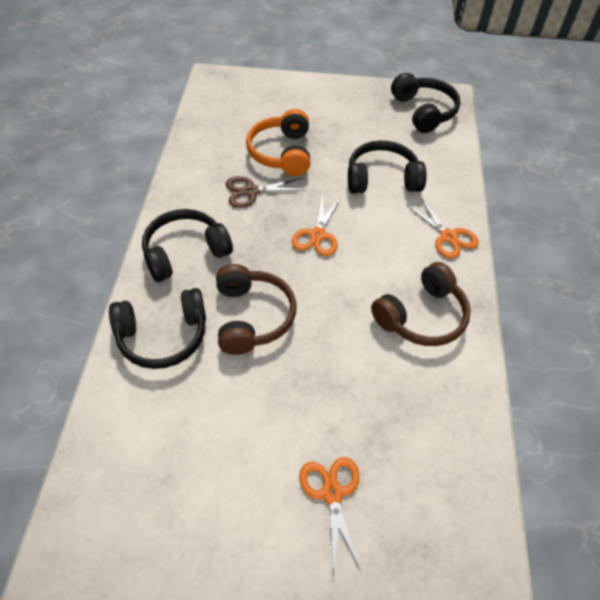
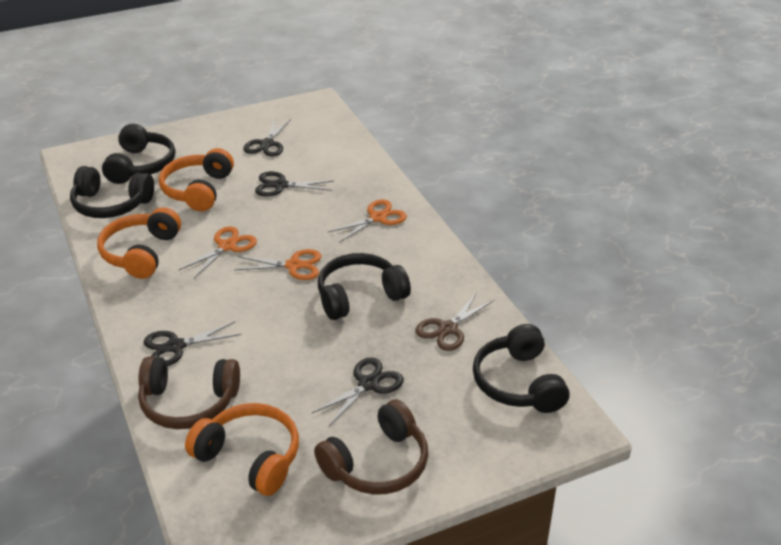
black scissors: 0 -> 4
orange headphones: 1 -> 3

